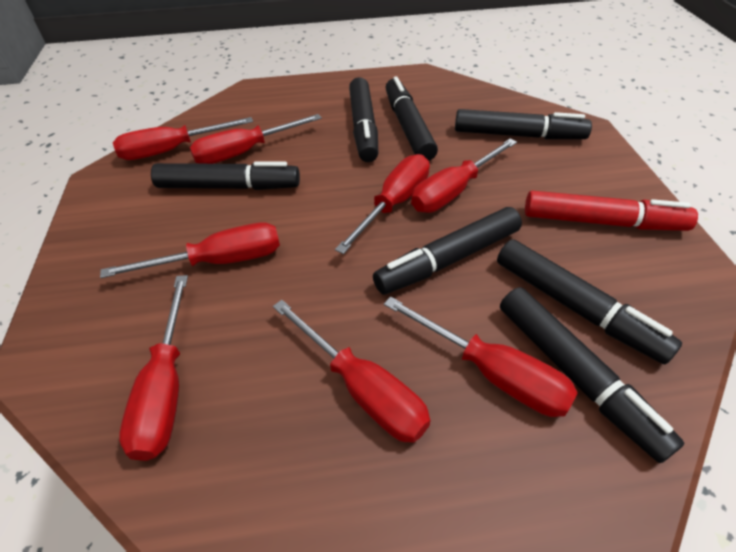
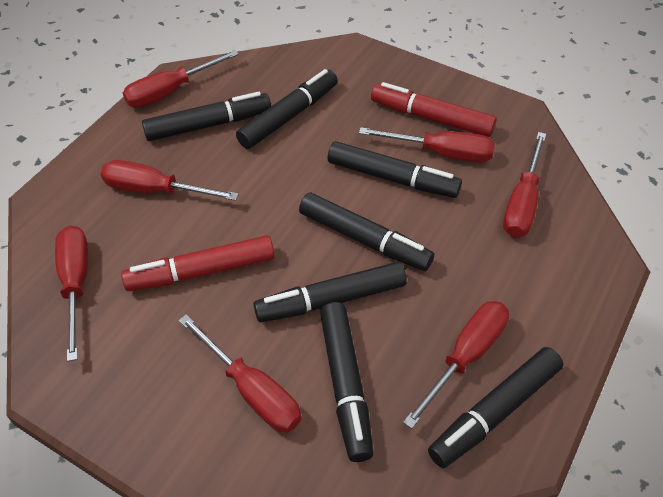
red marker: 1 -> 2
red screwdriver: 8 -> 7

